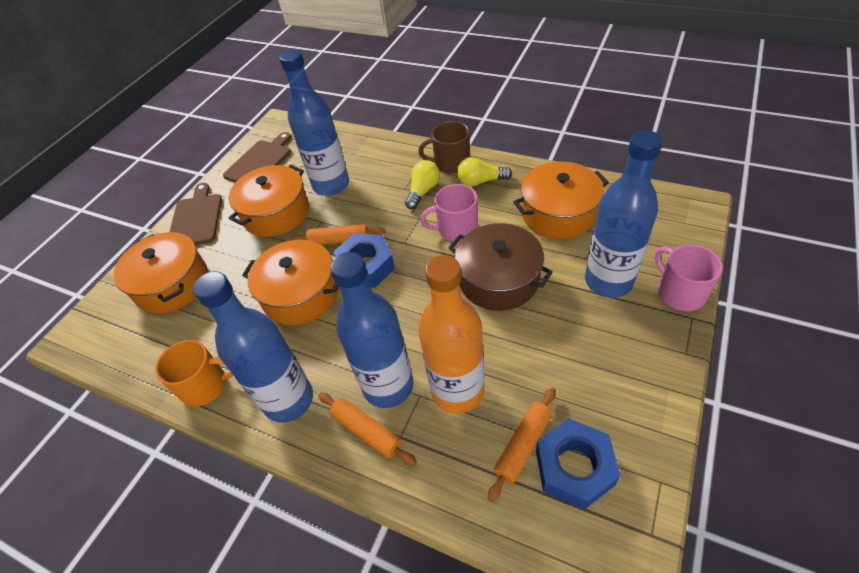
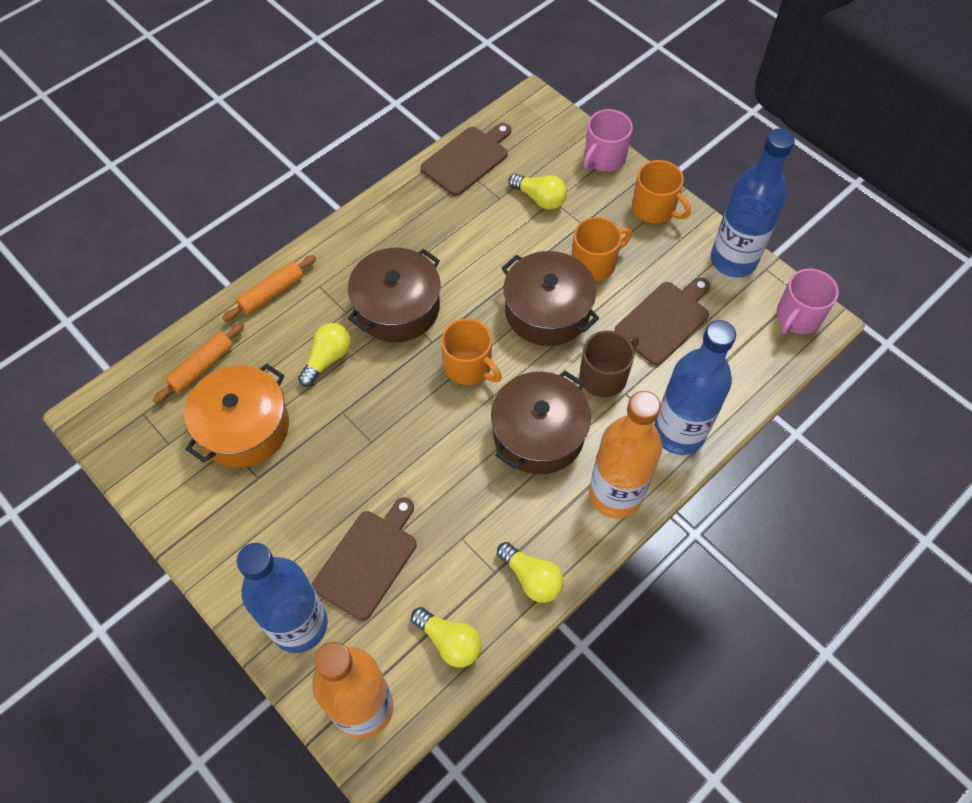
blue bottle: 4 -> 3
blue nut: 2 -> 0
brown cutting board: 2 -> 3
brown pot: 1 -> 3
orange bottle: 1 -> 2
orange mug: 1 -> 3
orange pot: 4 -> 1
orange rolling pin: 3 -> 2
yellow light bulb: 2 -> 4

